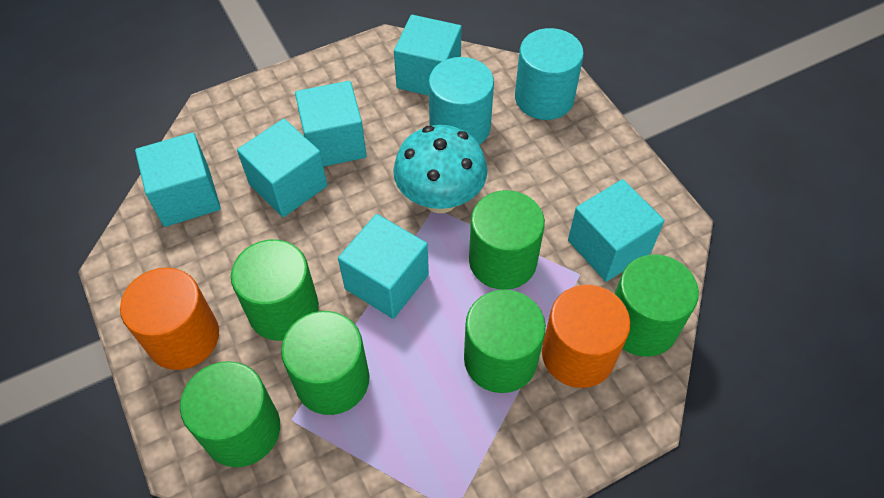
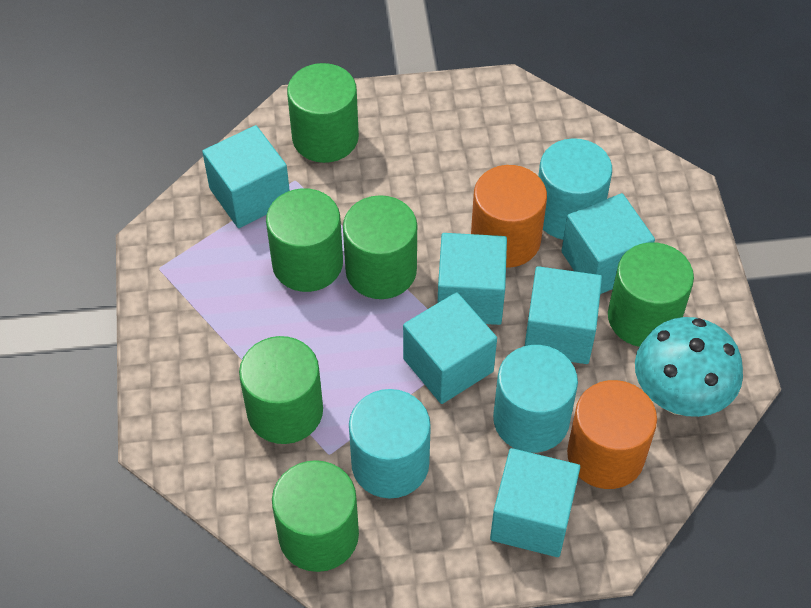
turquoise cylinder: 2 -> 3

